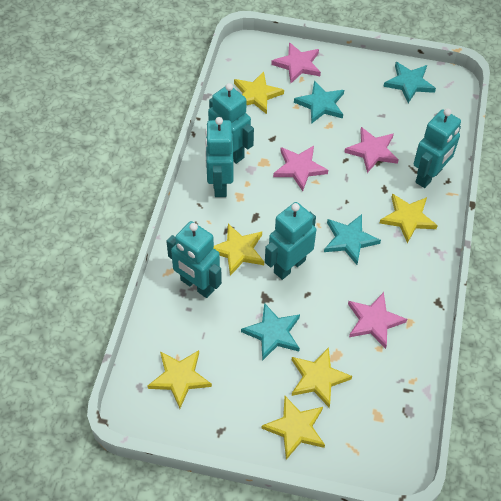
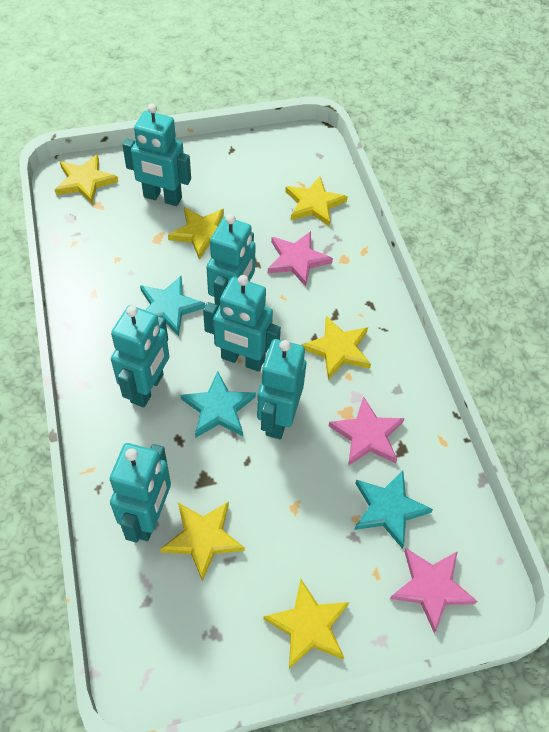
pink star: 4 -> 3
turquoise robot: 5 -> 6
turquoise star: 4 -> 3

